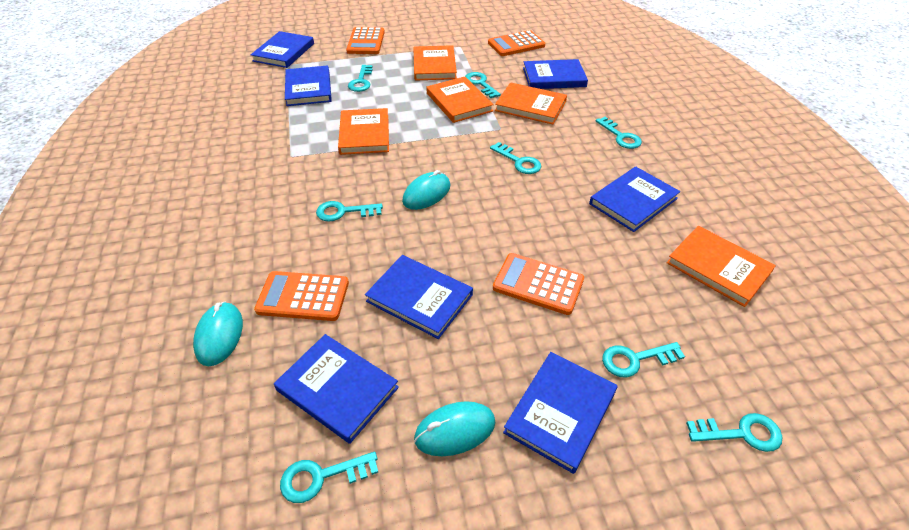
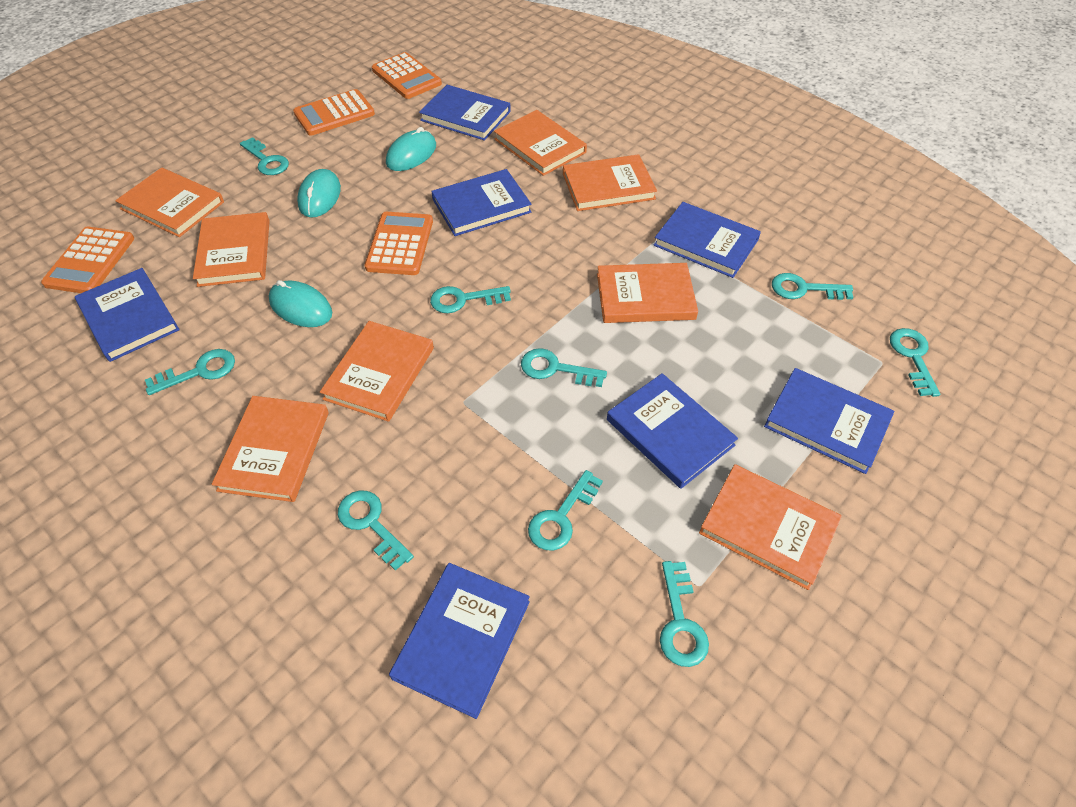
orange book: 5 -> 8
turquoise key: 8 -> 9

